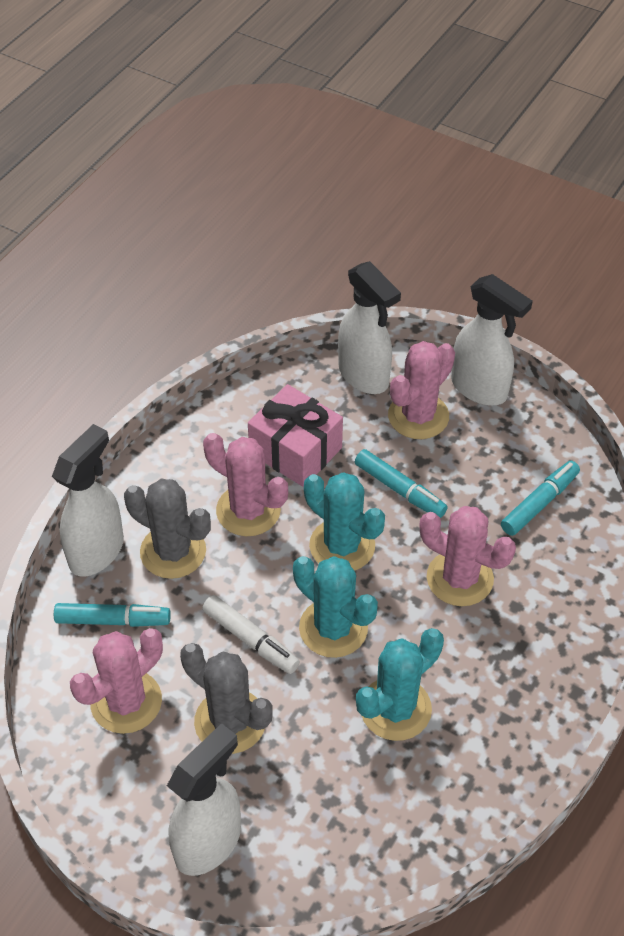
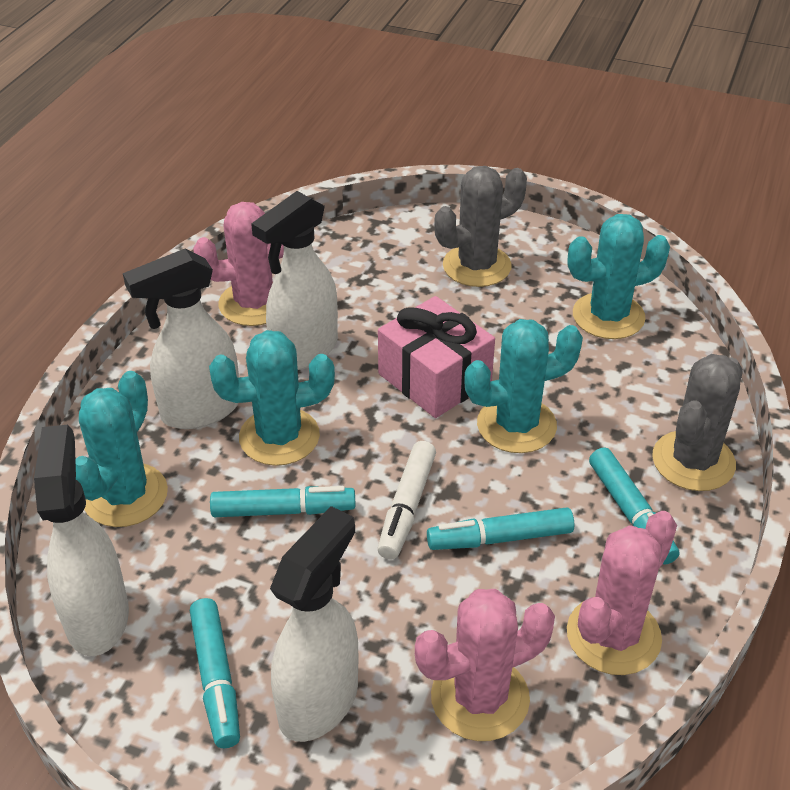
pink cactus: 4 -> 3
turquoise cactus: 3 -> 4
turquoise marker: 3 -> 4

